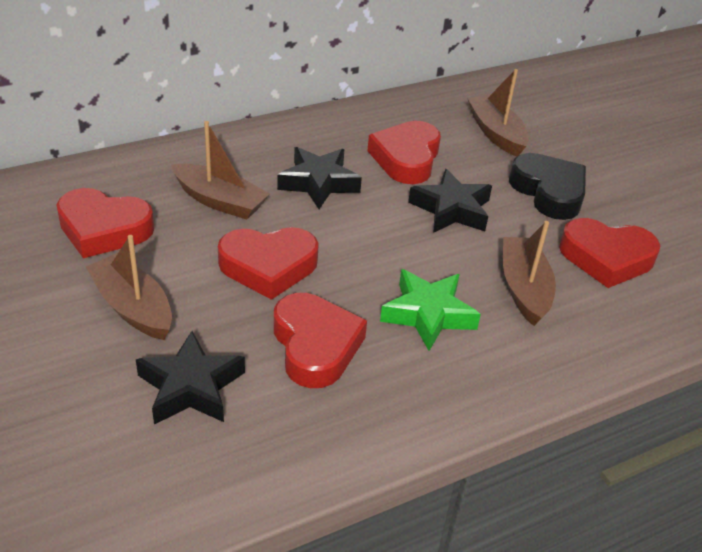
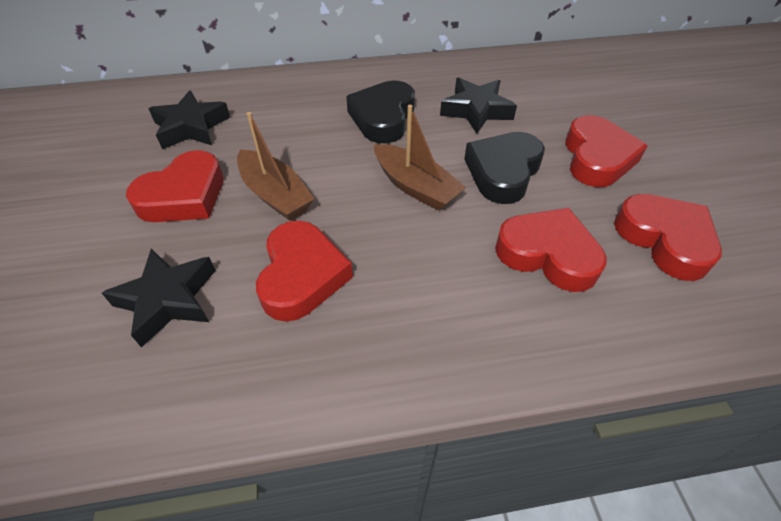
black heart: 1 -> 2
brown boat: 4 -> 2
green star: 1 -> 0

